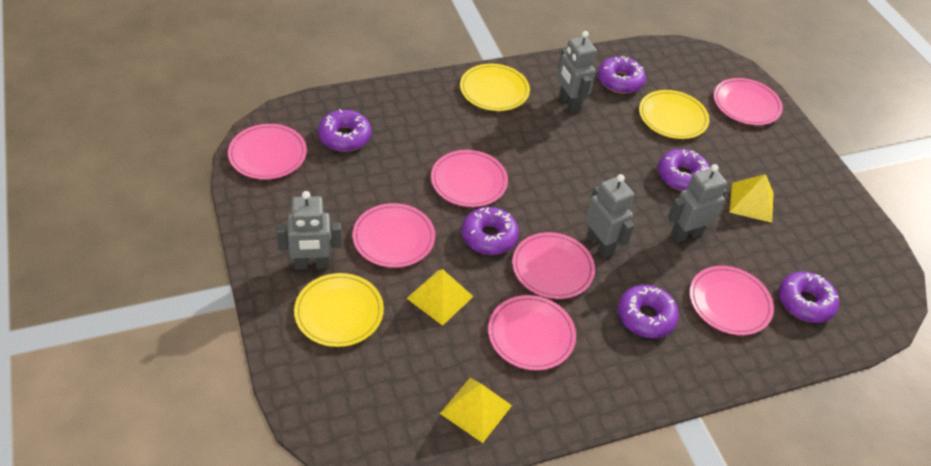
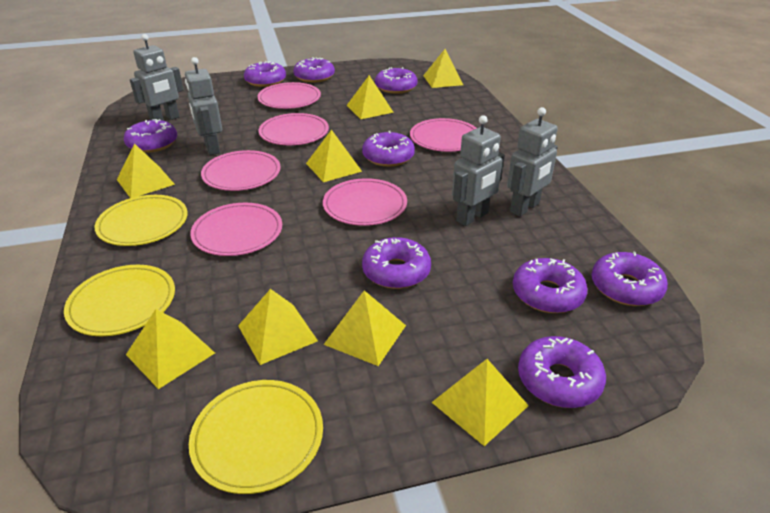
pink plate: 7 -> 6
purple donut: 6 -> 9
yellow pyramid: 3 -> 8

